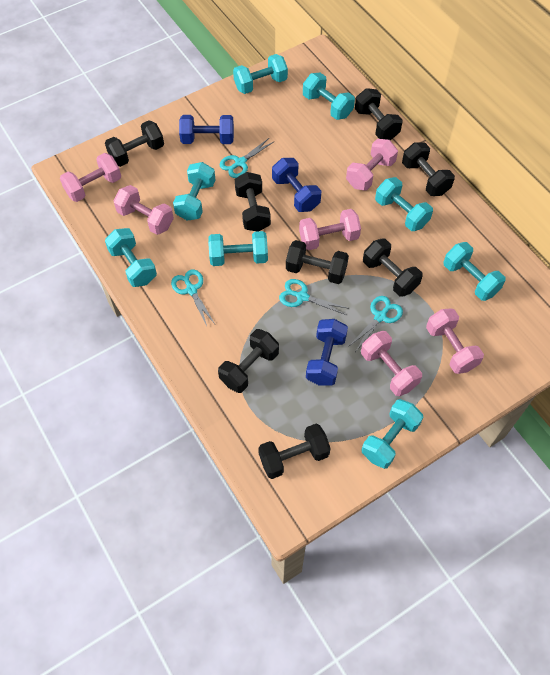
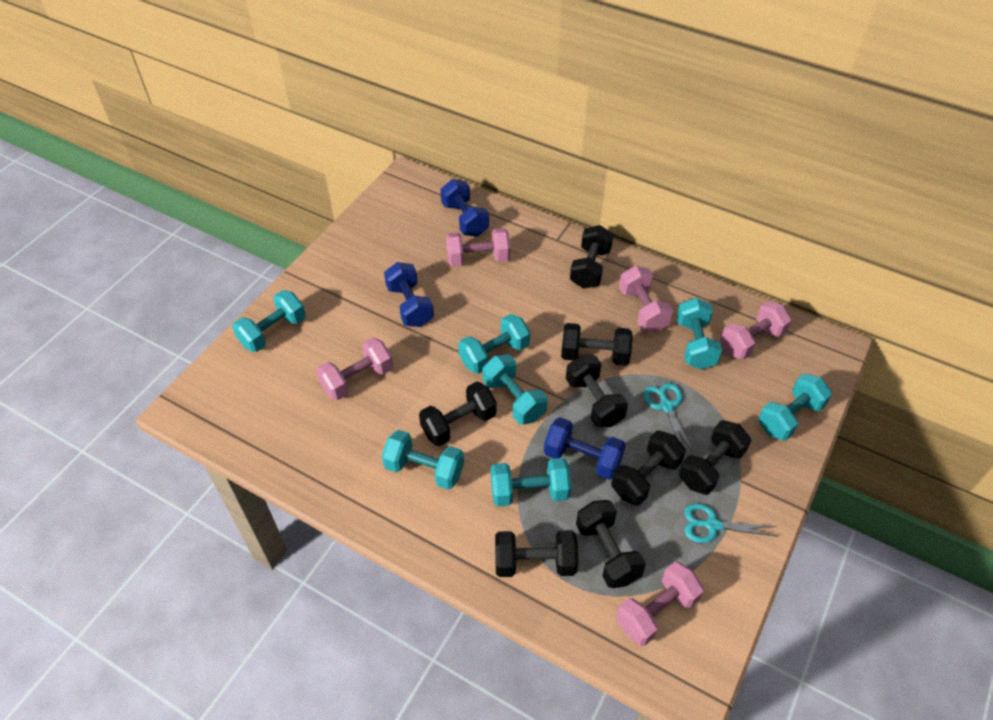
pink dumbbell: 6 -> 5
turquoise dumbbell: 8 -> 7
turquoise scissors: 4 -> 2

